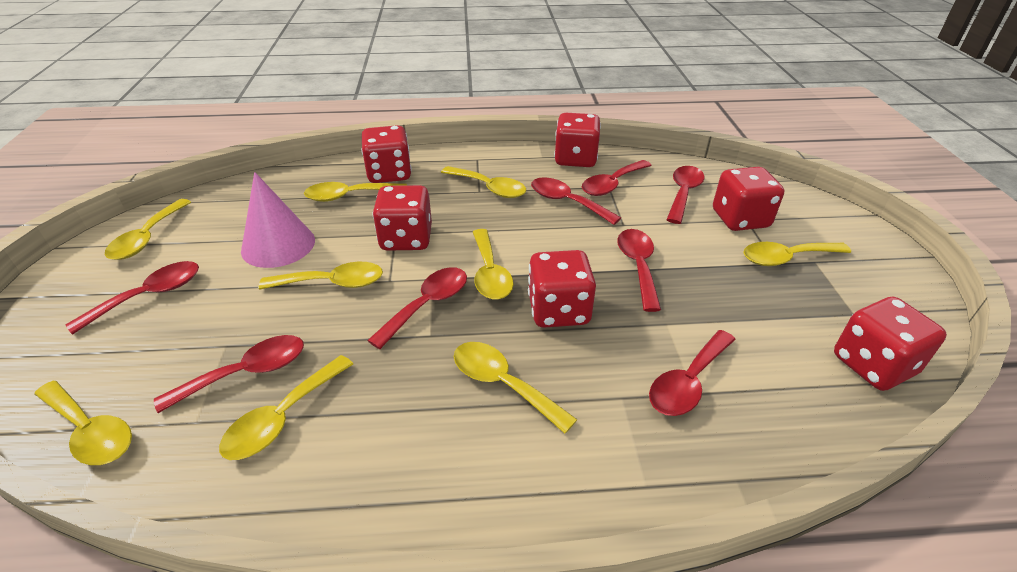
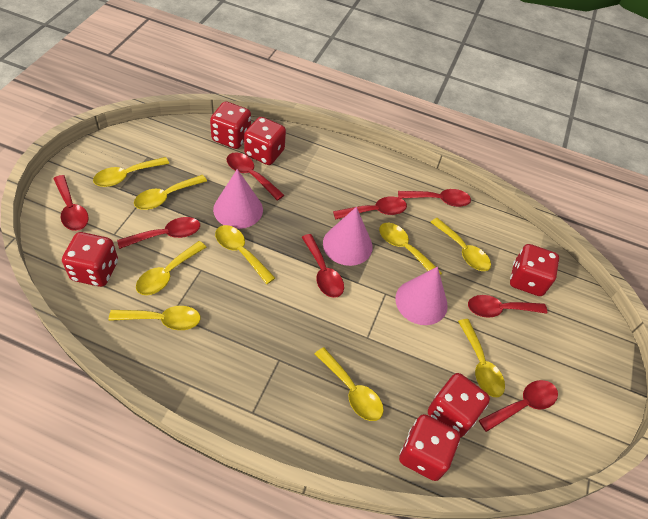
pink cone: 1 -> 3

